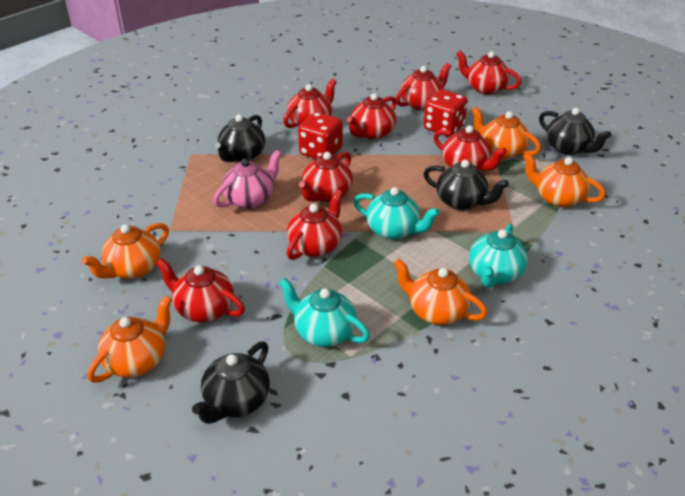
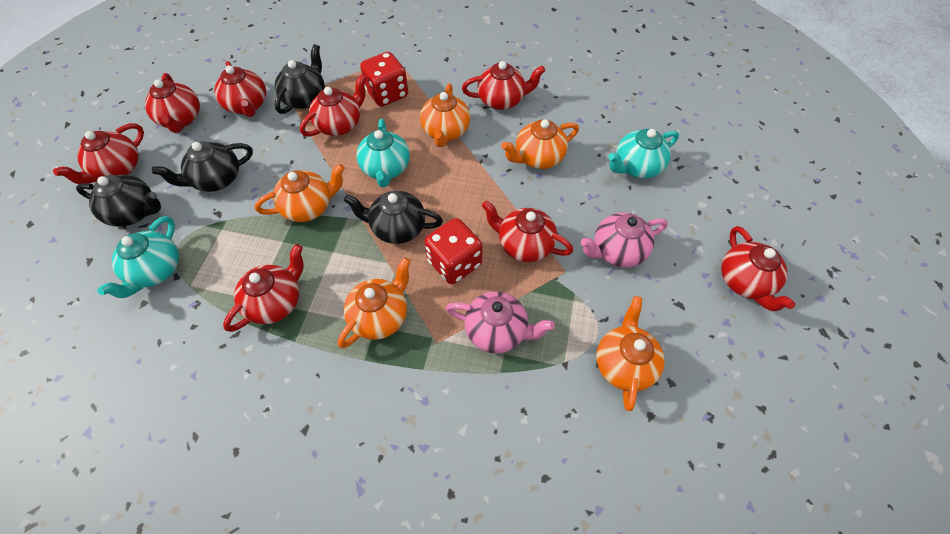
pink teapot: 1 -> 2

